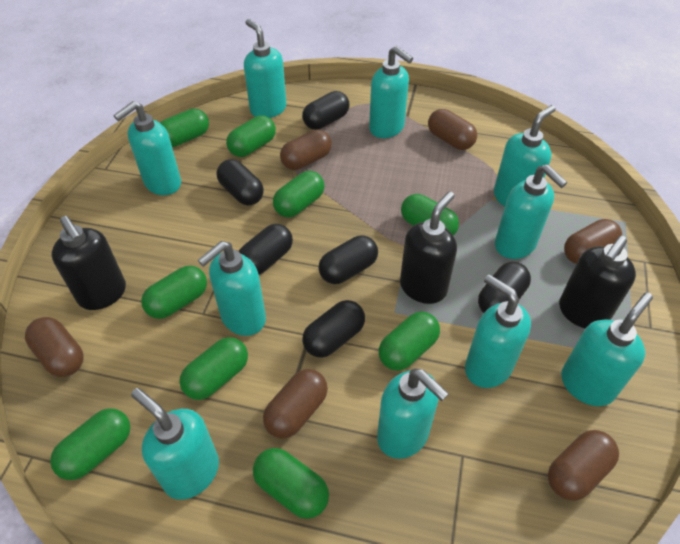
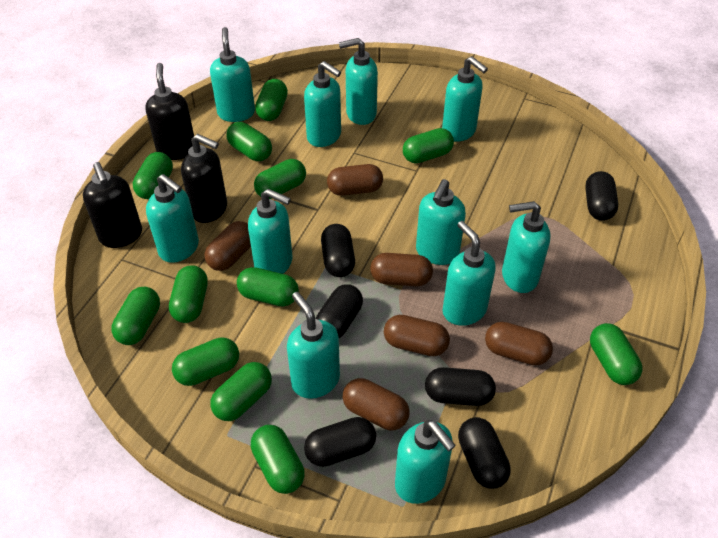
green capsule: 9 -> 12
turquoise soap dispenser: 10 -> 11

